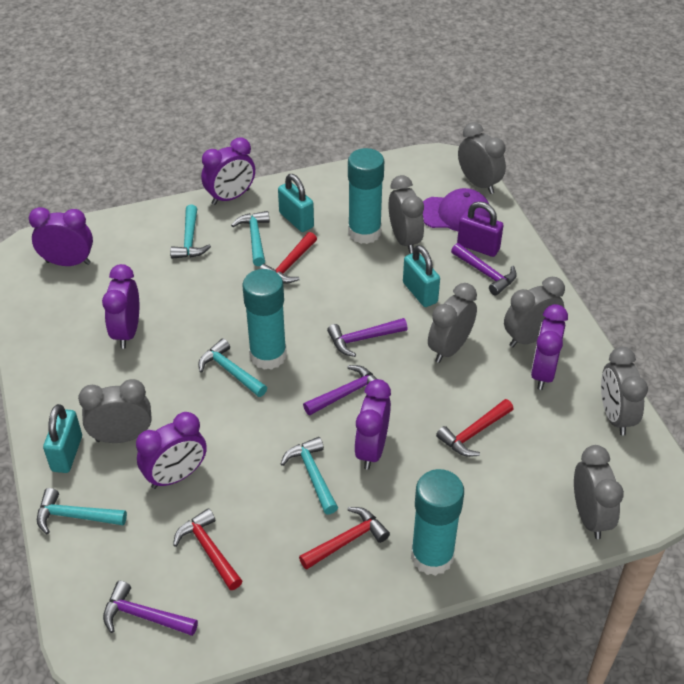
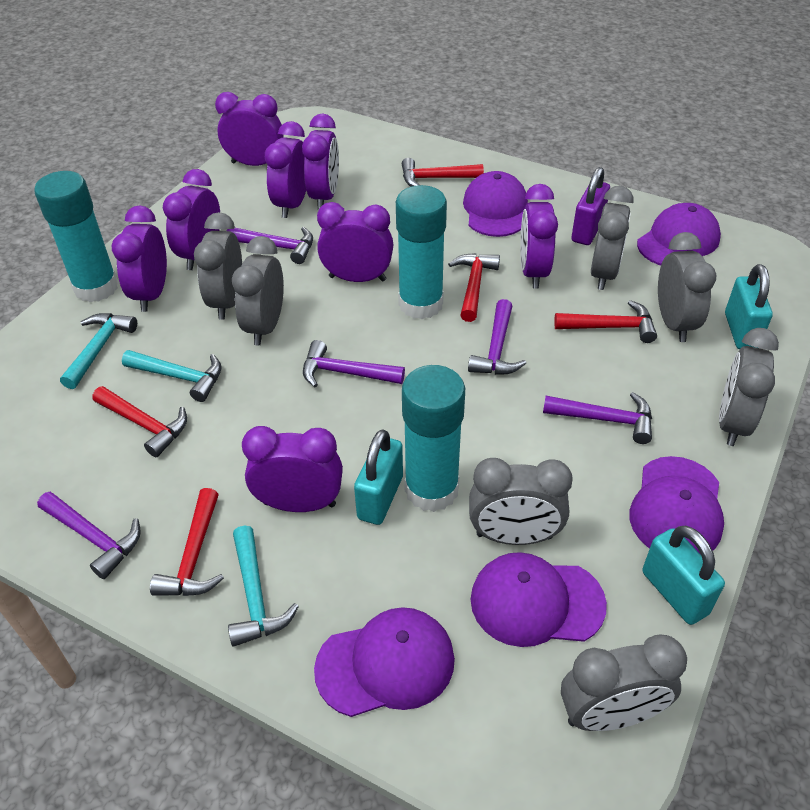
purple cap: 1 -> 5
purple clock: 6 -> 8
purple hammer: 4 -> 5
red hammer: 4 -> 5
turquoise hammer: 5 -> 3

